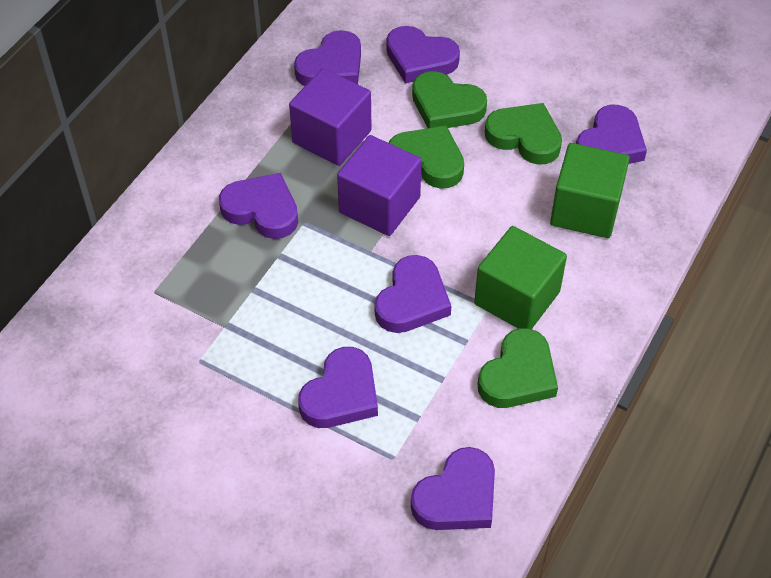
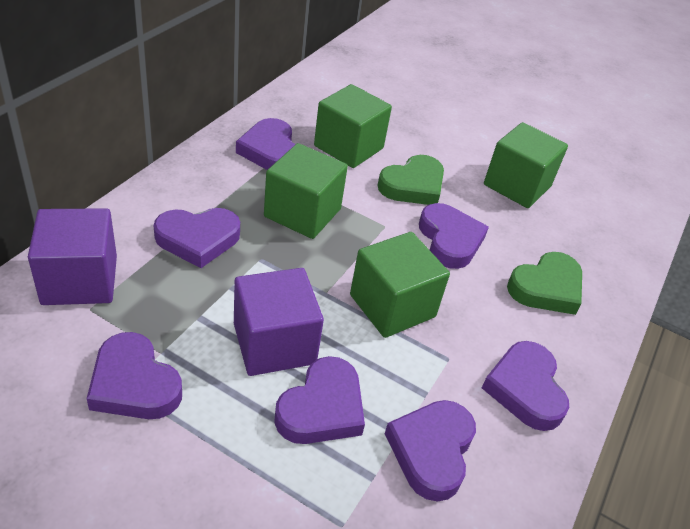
green cube: 2 -> 4
green heart: 4 -> 2

